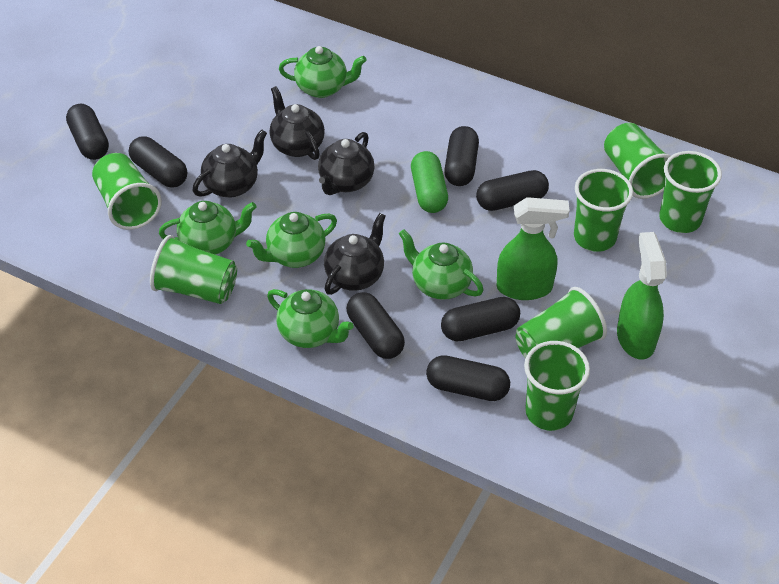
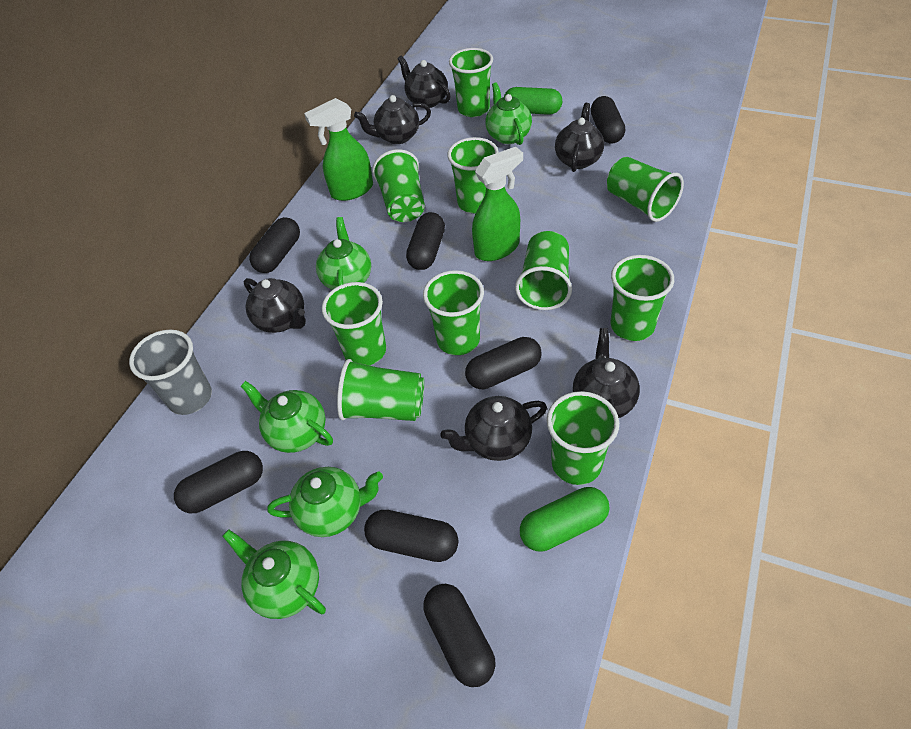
black teapot: 4 -> 6
green capsule: 1 -> 2
green cup: 7 -> 10
grey cup: 0 -> 1

